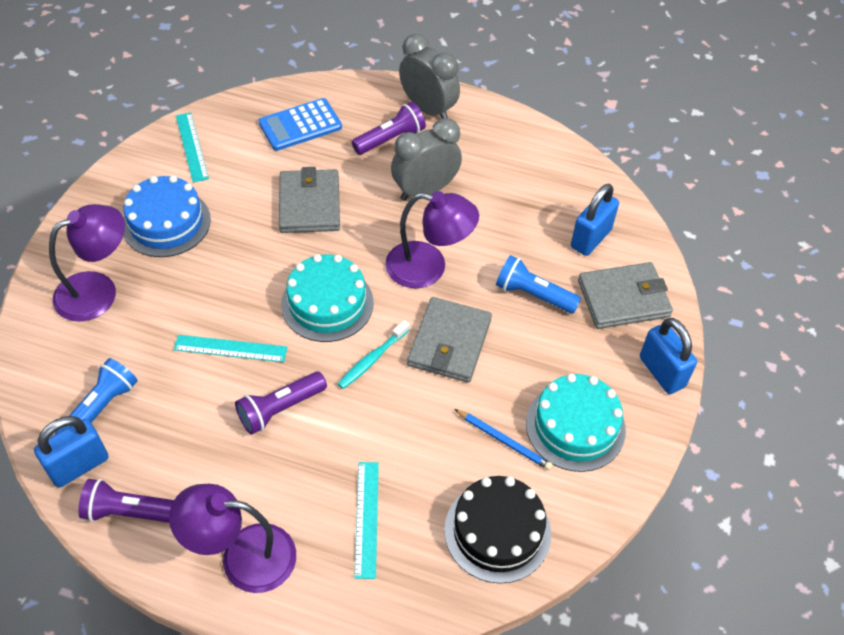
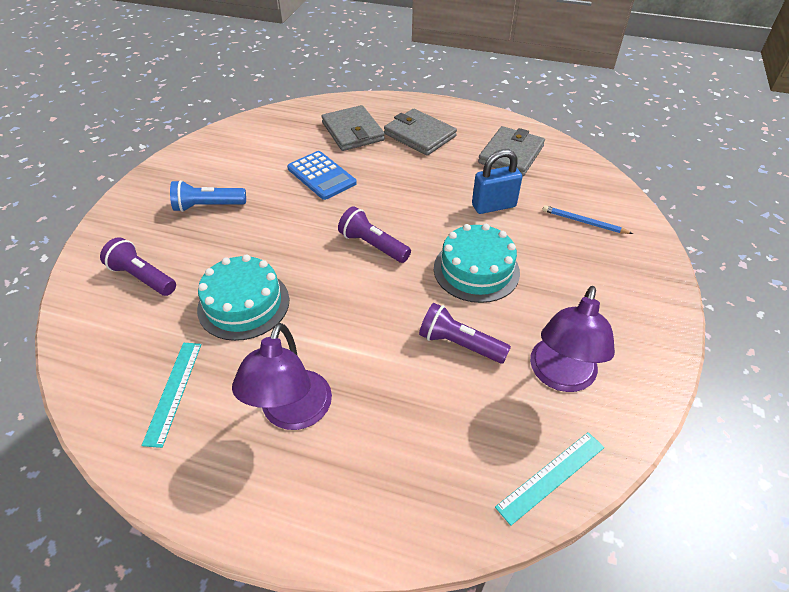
black cake: 1 -> 0
blue cake: 1 -> 0
blue flashlight: 2 -> 1
blue padlock: 3 -> 1
grey clock: 2 -> 0
purple lamp: 3 -> 2
turquoise ruler: 3 -> 2
turquoise toothbrush: 1 -> 0

